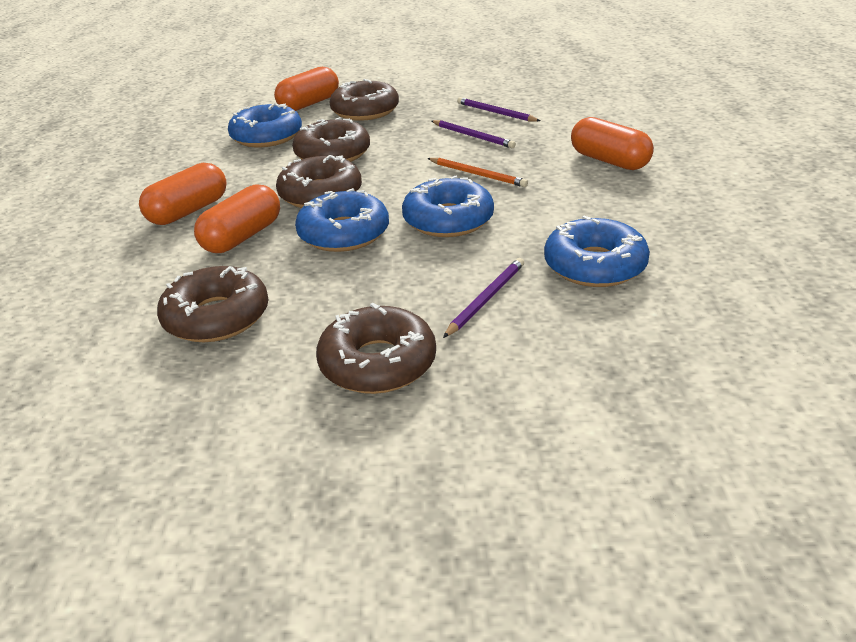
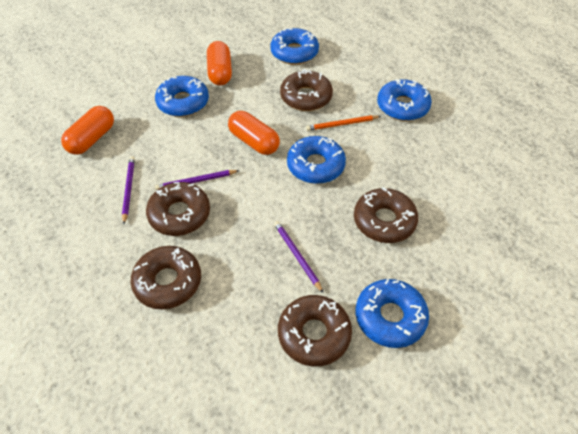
blue donut: 4 -> 5
orange capsule: 4 -> 3

